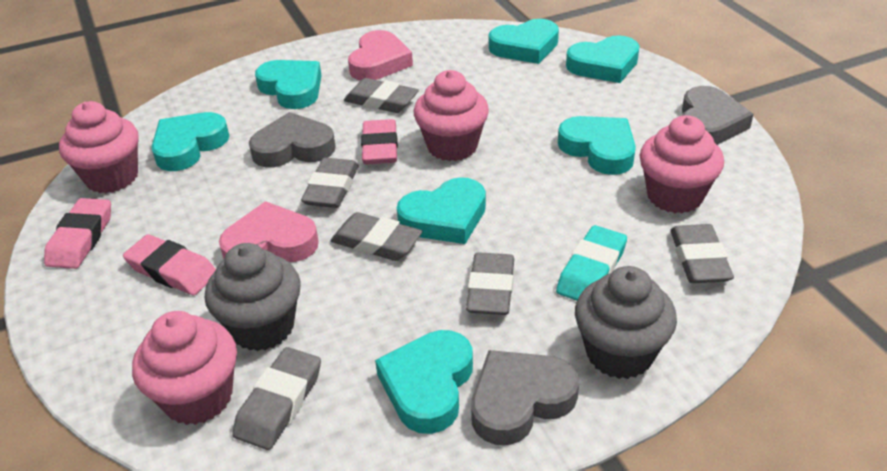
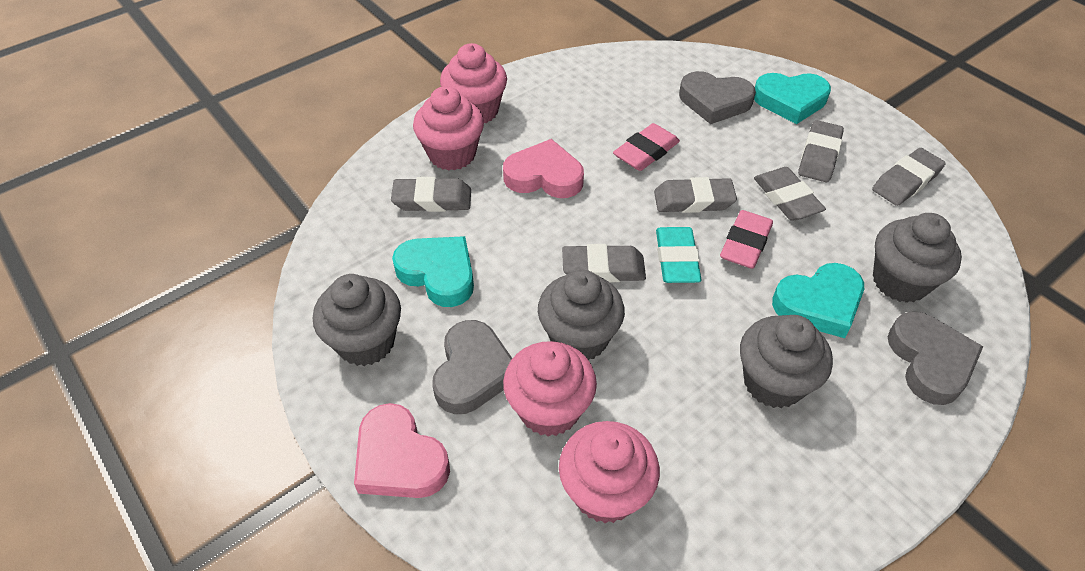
grey cupcake: 2 -> 4
pink eraser: 3 -> 2
turquoise heart: 7 -> 3

